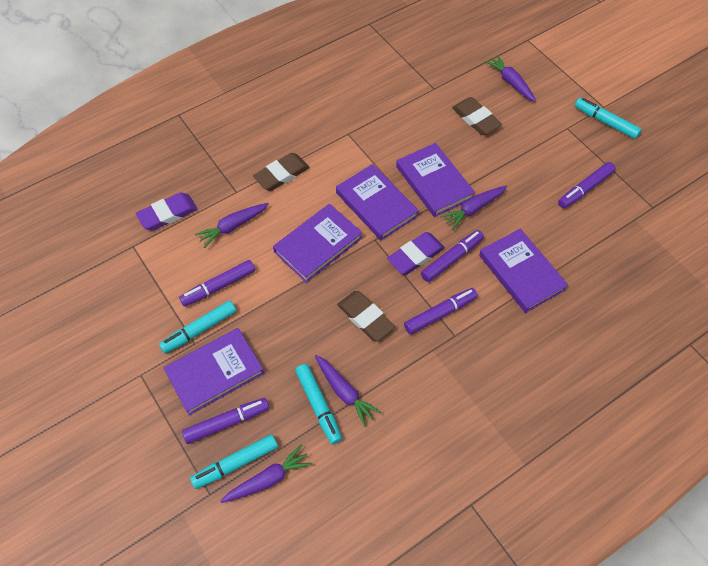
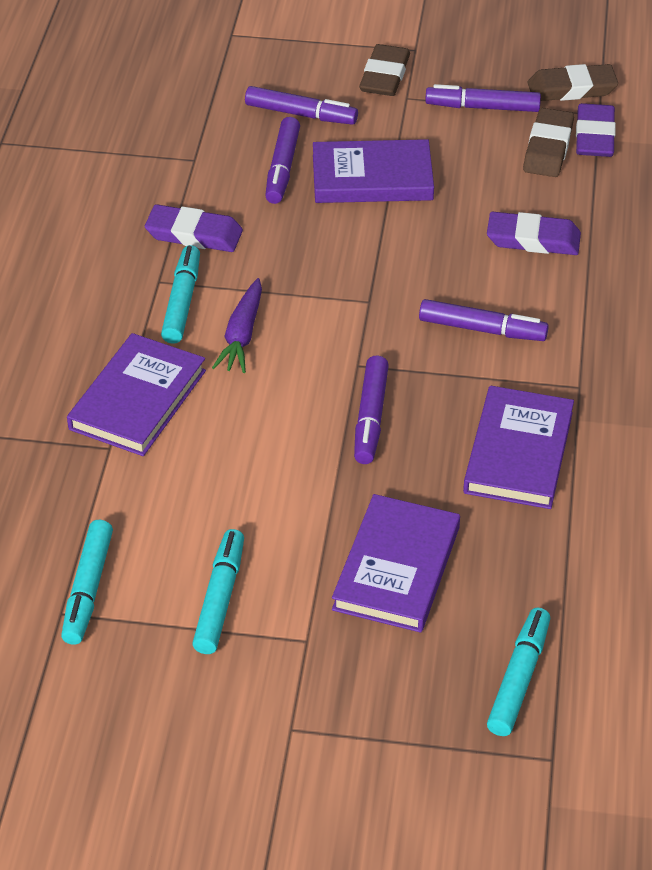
purple book: 5 -> 4
purple carrot: 5 -> 1
purple eraser: 2 -> 3

